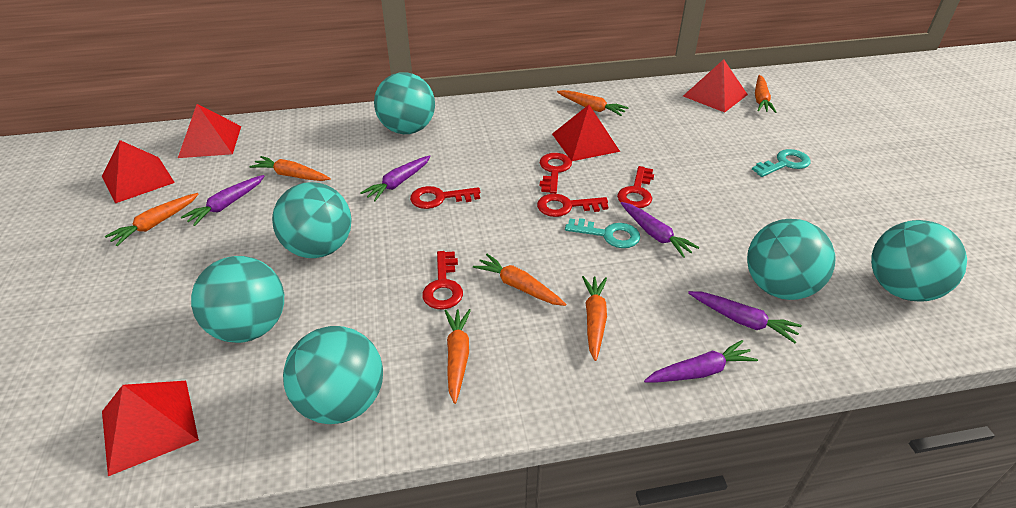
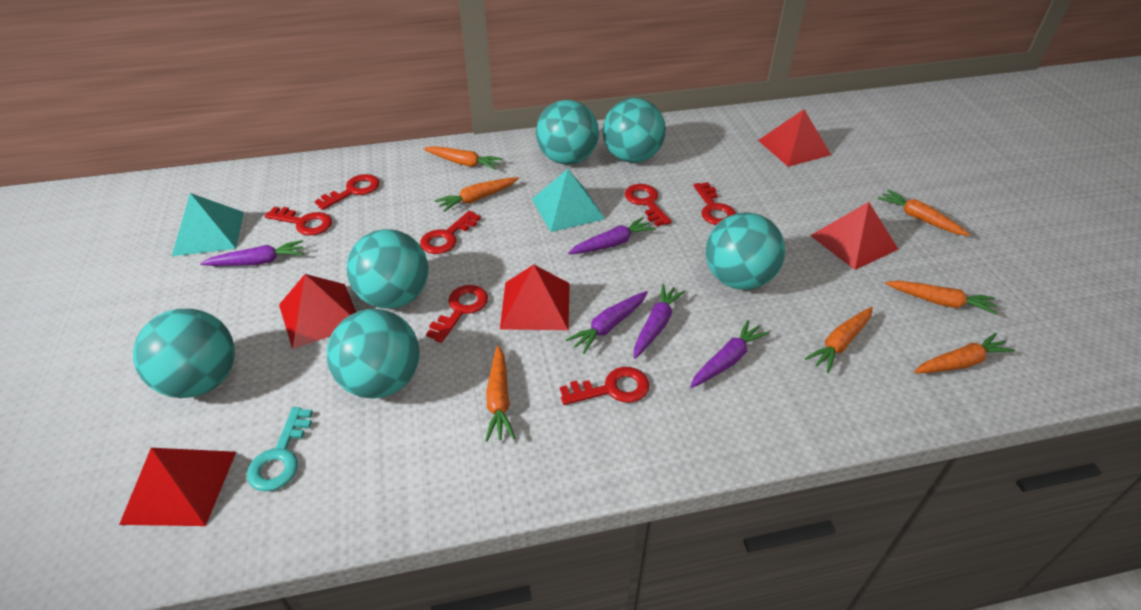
red key: 5 -> 7
turquoise key: 2 -> 1
turquoise pyramid: 0 -> 2

